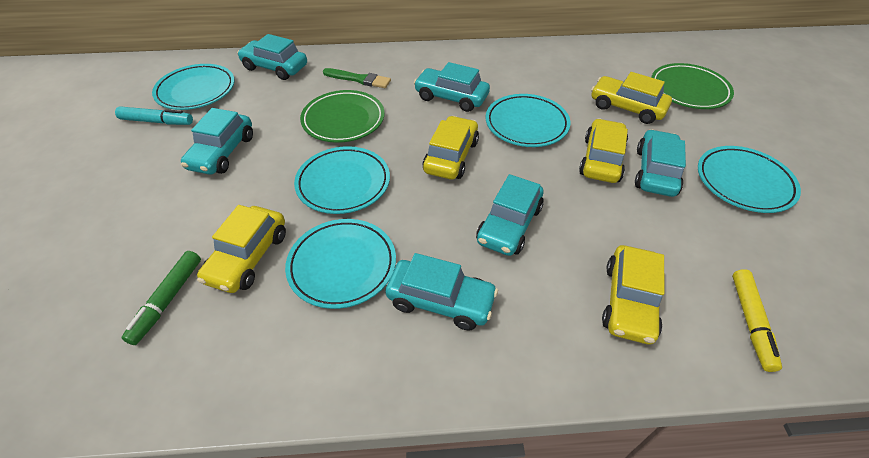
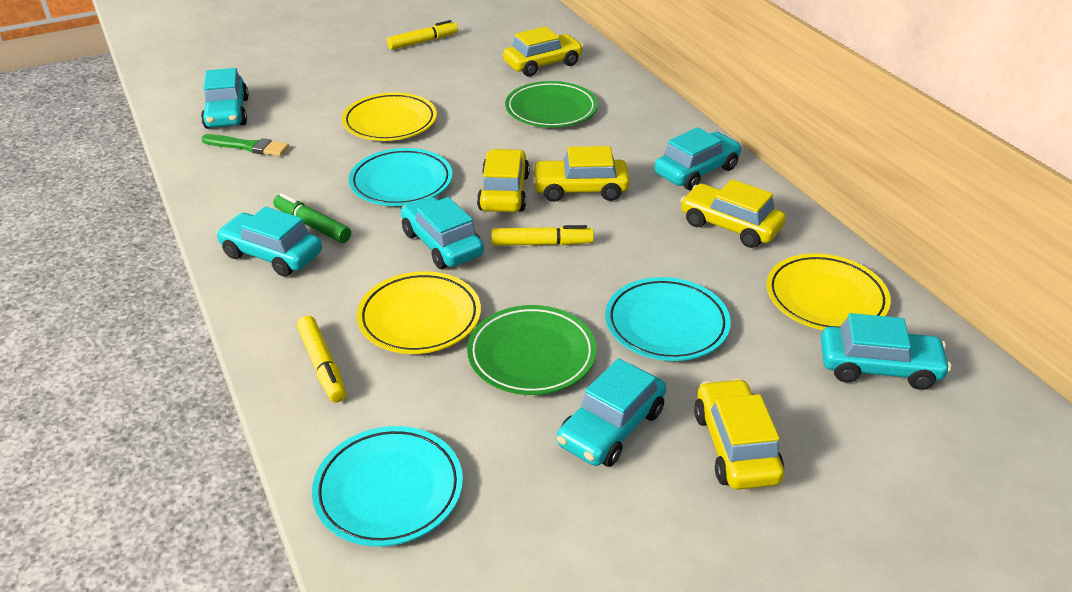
turquoise marker: 1 -> 0
turquoise plate: 5 -> 3
yellow marker: 1 -> 3
yellow plate: 0 -> 3

